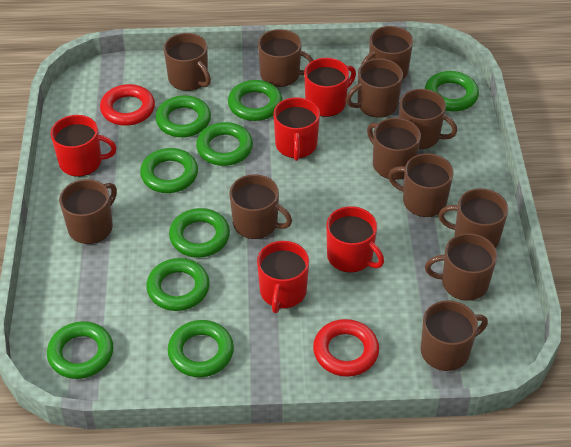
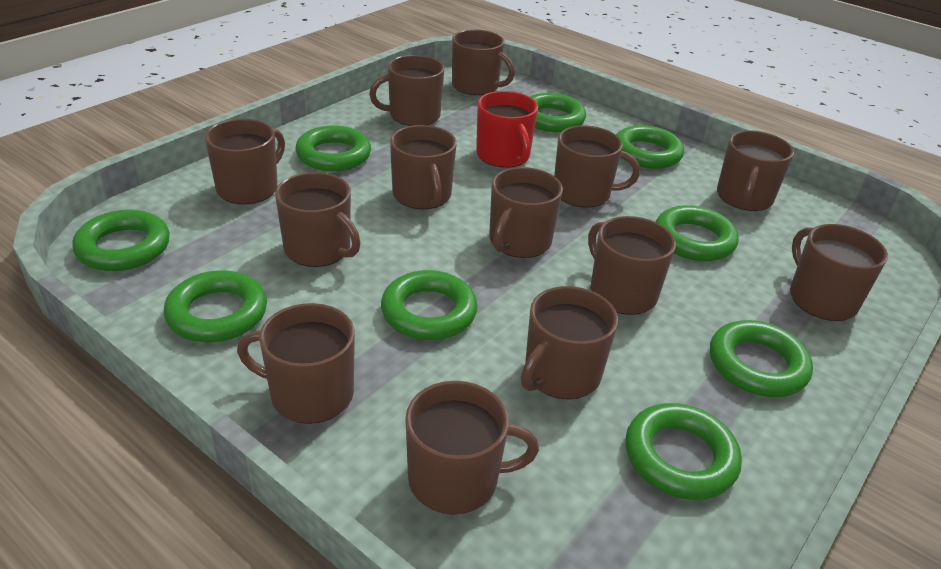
brown mug: 12 -> 13
red mug: 5 -> 1
red ring: 2 -> 0

